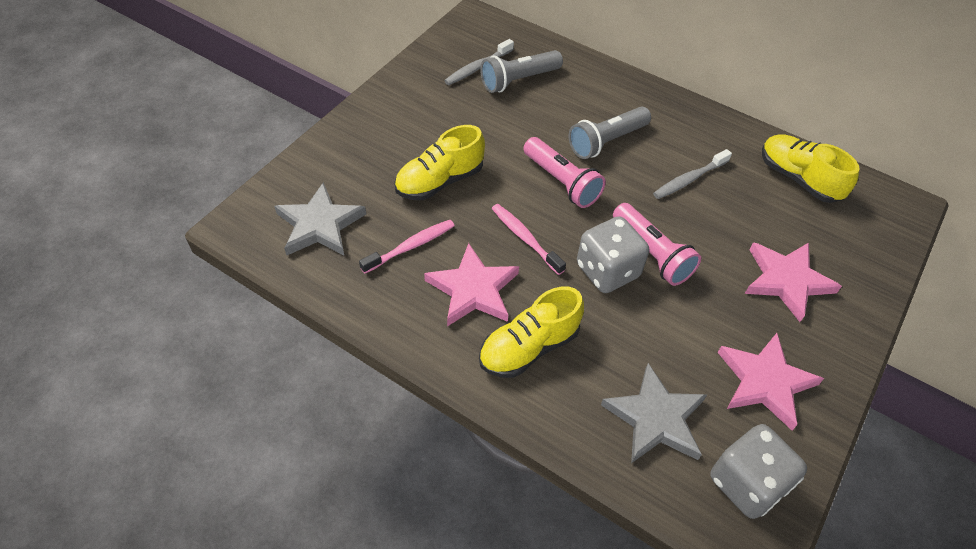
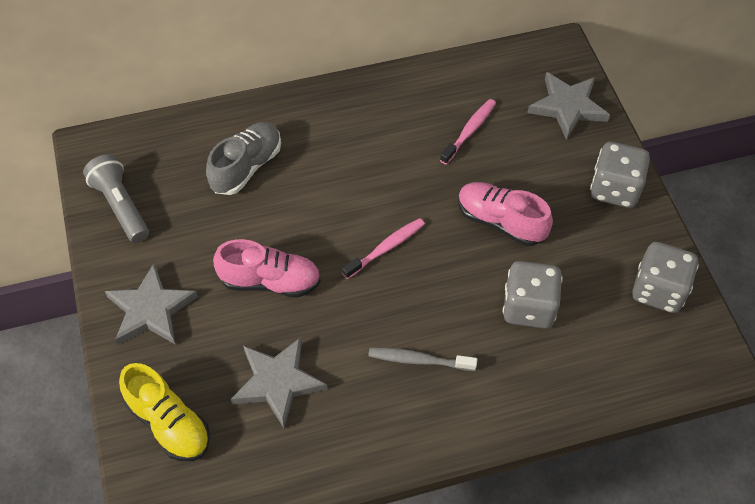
grey dice: 2 -> 3
grey flashlight: 2 -> 1
grey shoe: 0 -> 1
grey star: 2 -> 3
grey toothbrush: 2 -> 1
pink flashlight: 2 -> 0
pink shoe: 0 -> 2
pink star: 3 -> 0
yellow shoe: 3 -> 1

